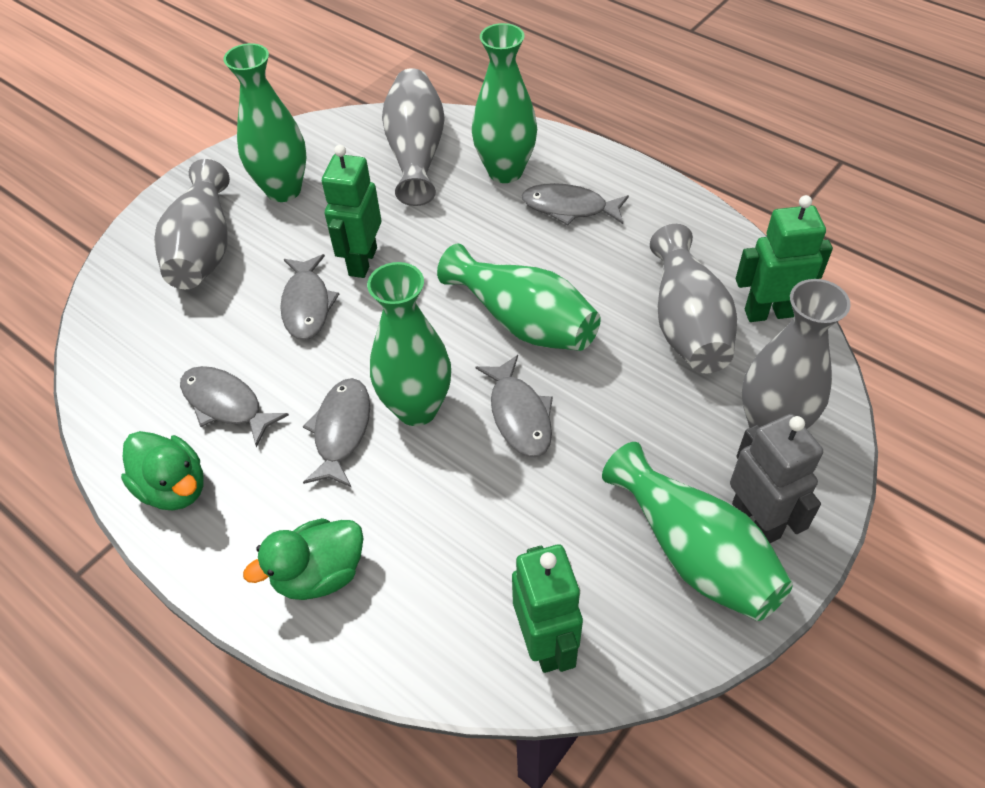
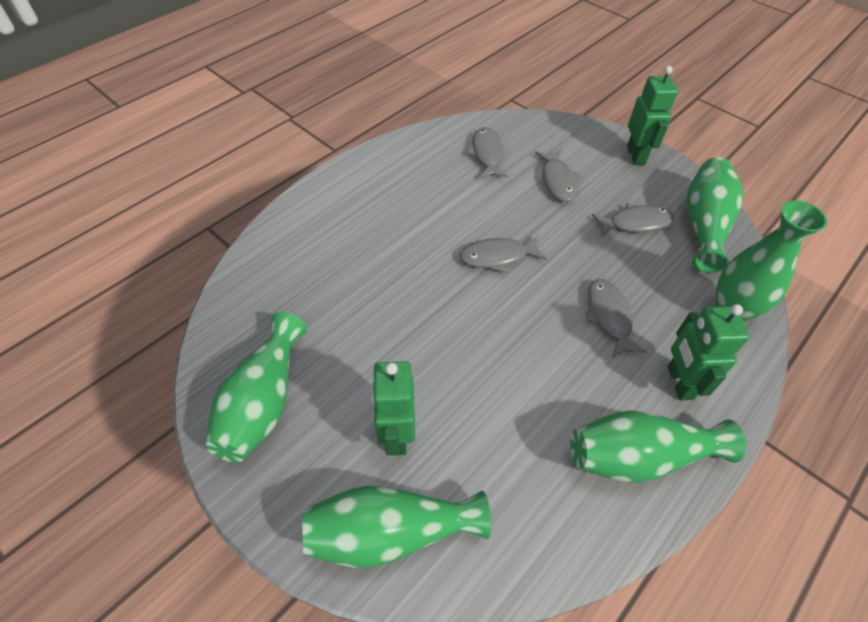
green duck: 2 -> 0
grey robot: 1 -> 0
grey vase: 4 -> 0

